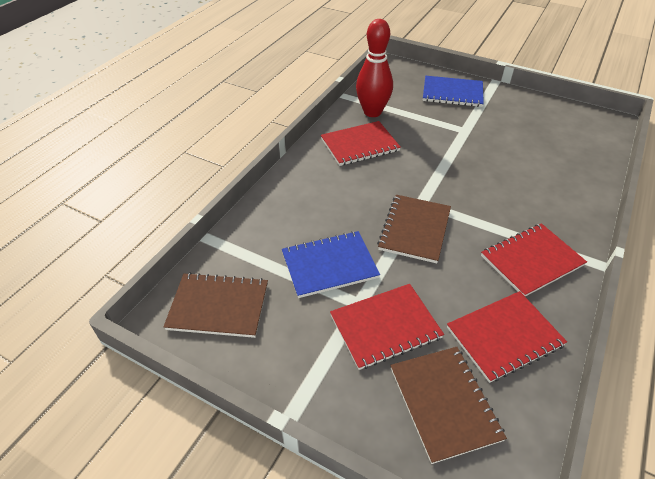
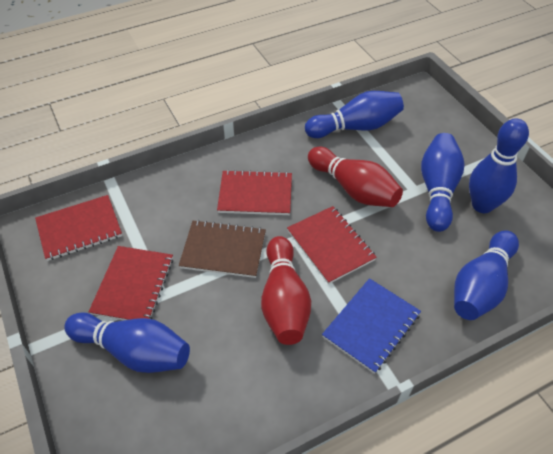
blue bowling pin: 0 -> 5
blue notebook: 2 -> 1
brown notebook: 3 -> 1
red bowling pin: 1 -> 2

